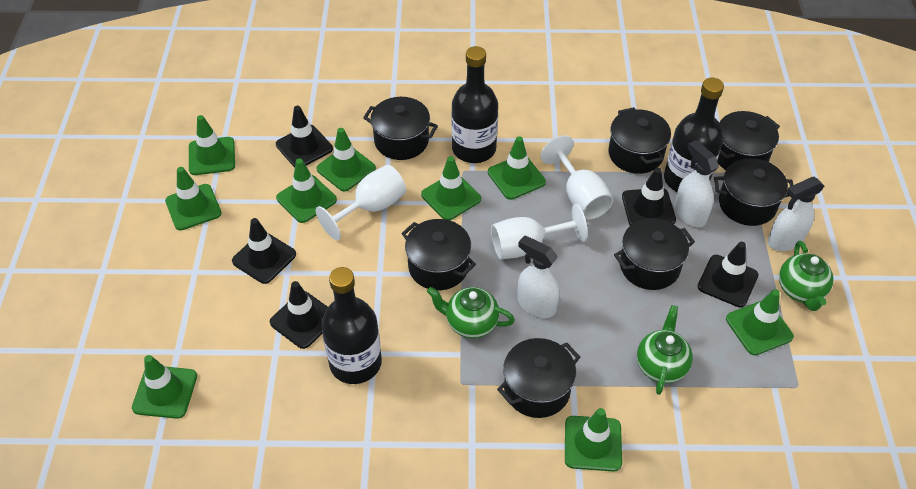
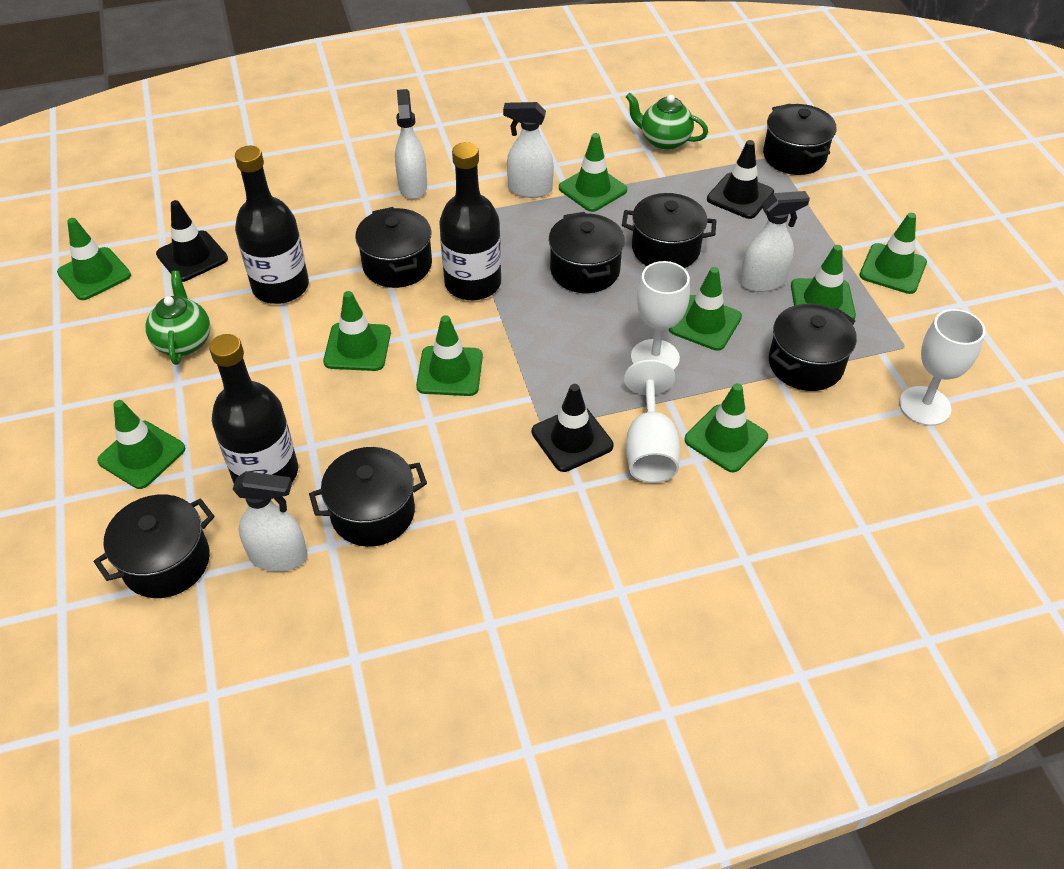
black traffic cone: 5 -> 3
green teapot: 3 -> 2
white spray bottle: 3 -> 4

